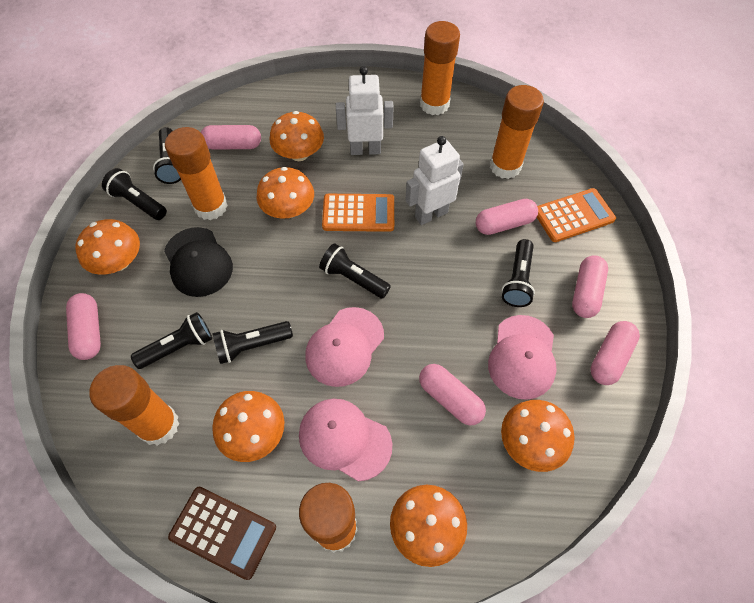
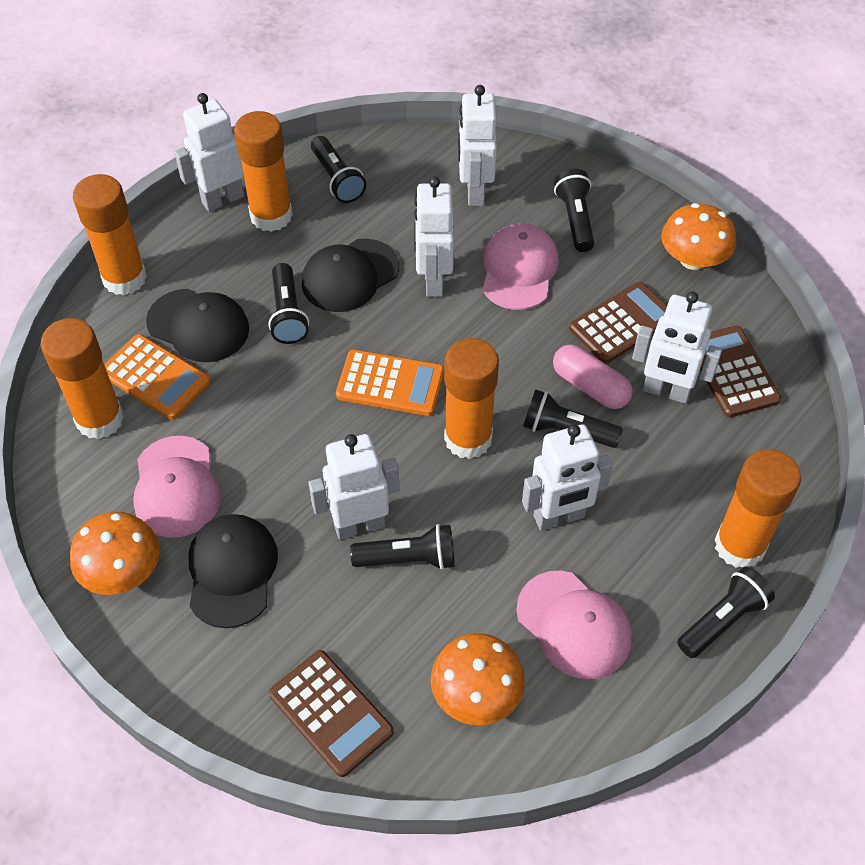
black cap: 1 -> 3
brown calculator: 1 -> 3
orange mushroom: 6 -> 3
pink capsule: 6 -> 1
white robot: 2 -> 6

